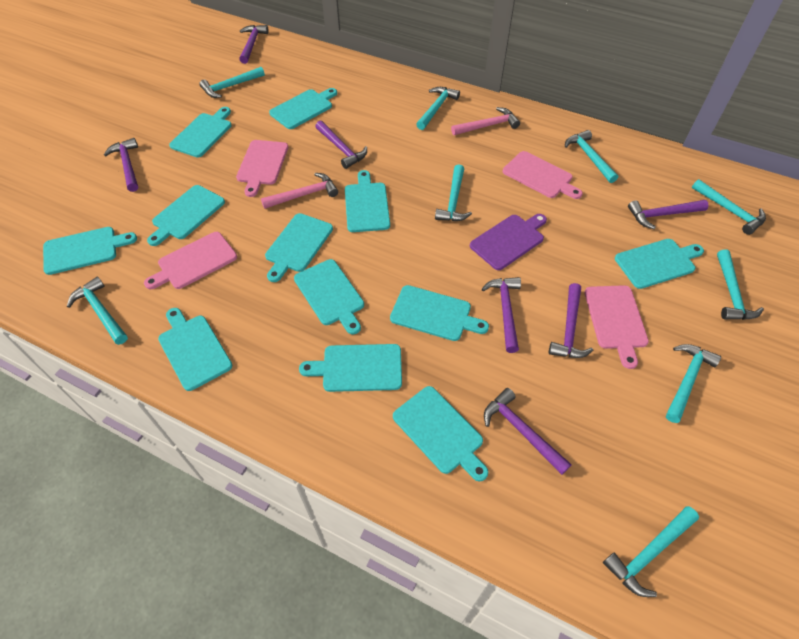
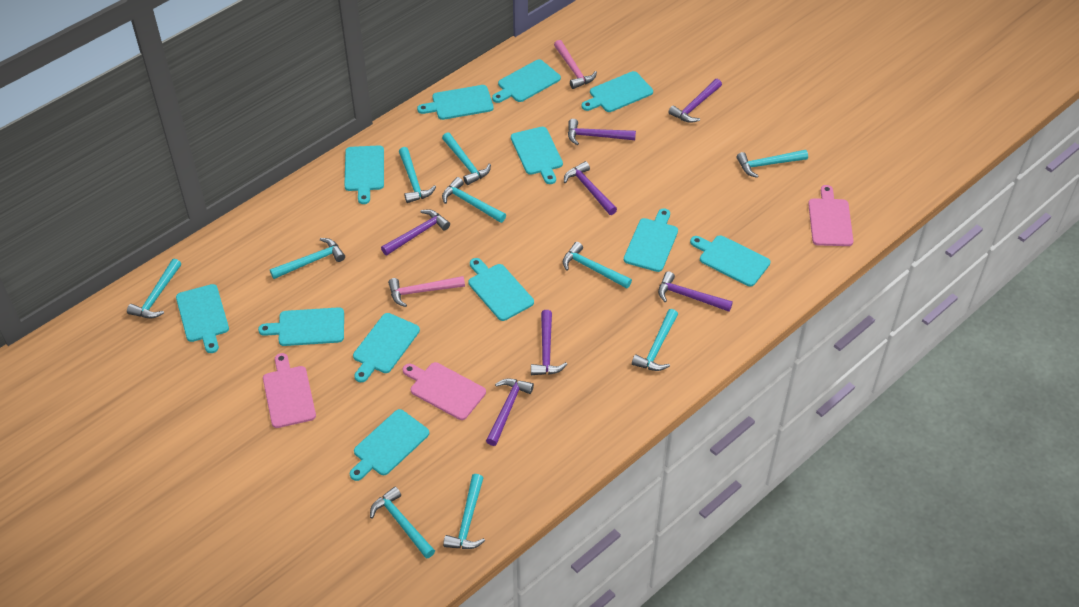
pink cutting board: 4 -> 3
purple cutting board: 1 -> 0
turquoise hammer: 9 -> 10

